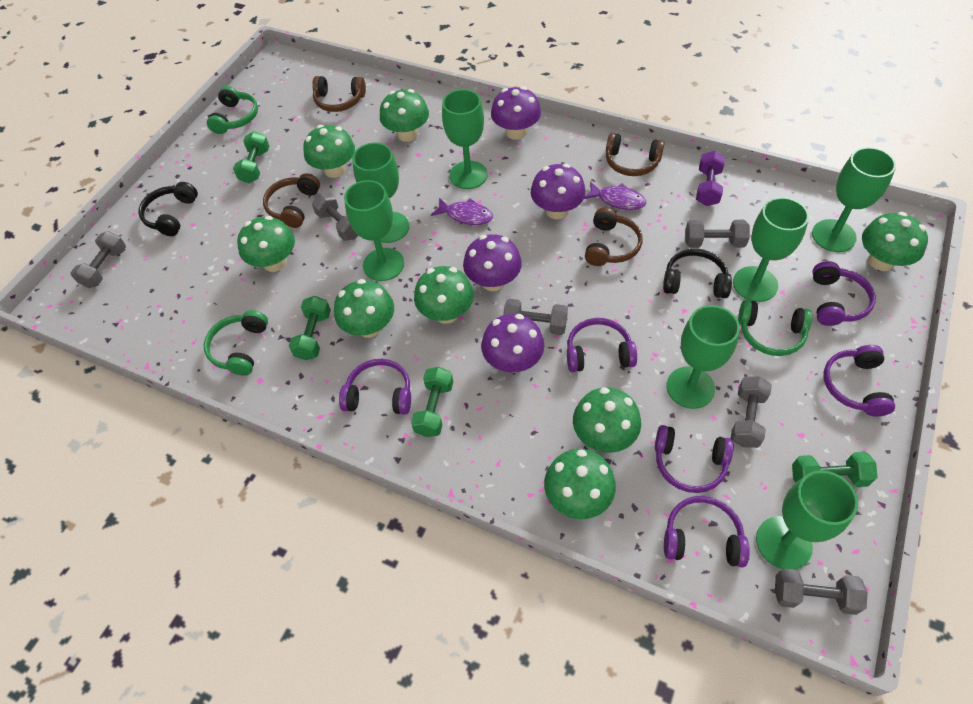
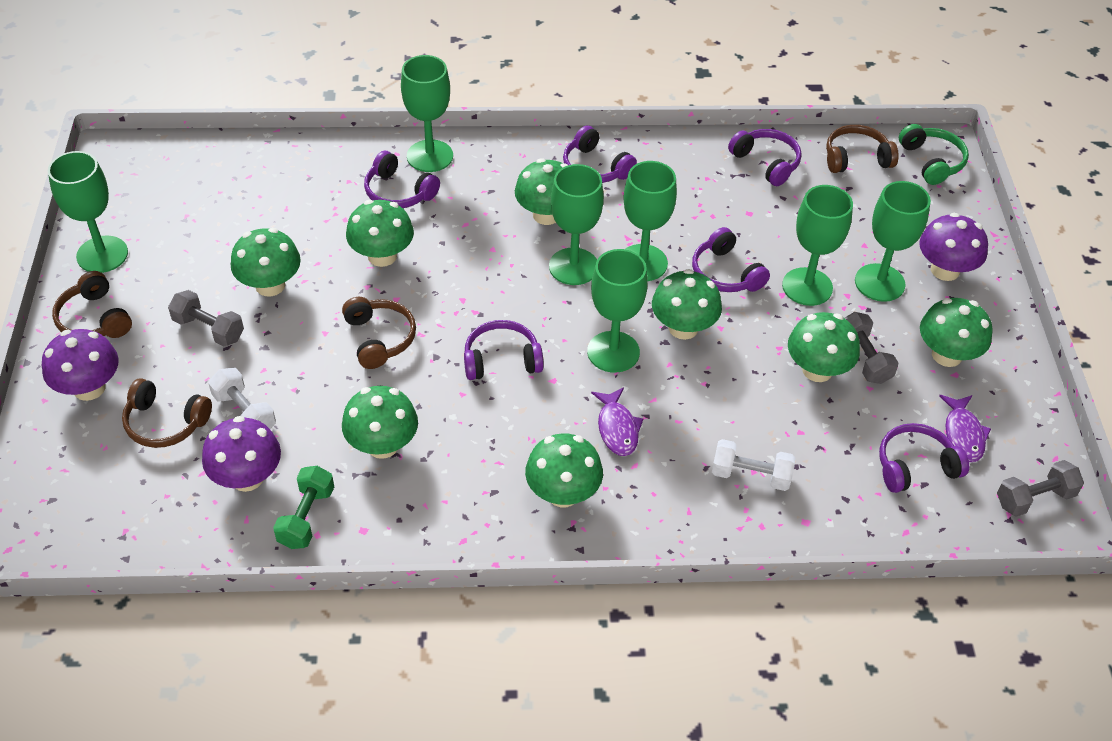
black headphones: 2 -> 0
green dumbbell: 4 -> 1
green headphones: 3 -> 1
grey dumbbell: 6 -> 3
purple dumbbell: 1 -> 0
purple mushroom: 4 -> 3
white dumbbell: 0 -> 2

